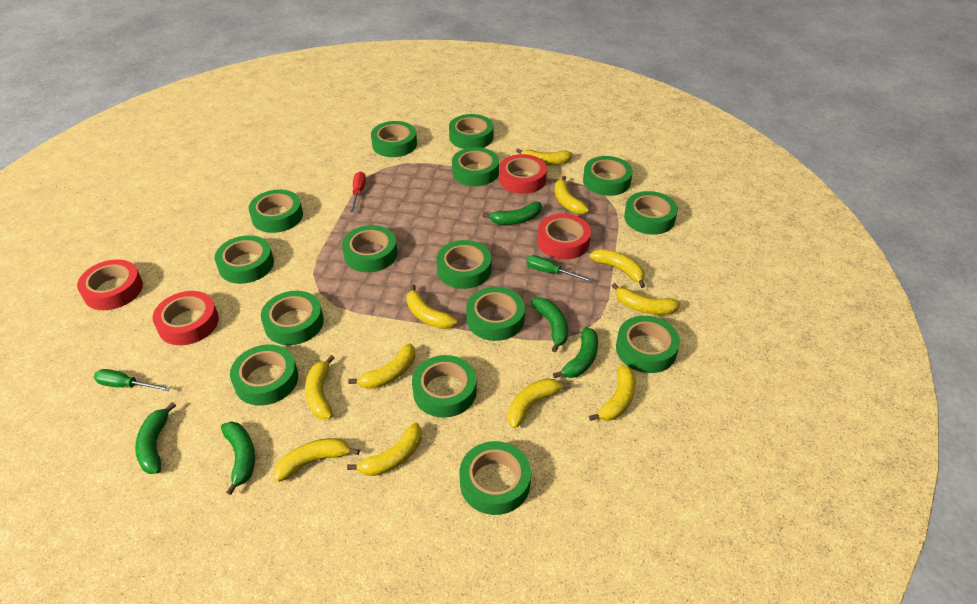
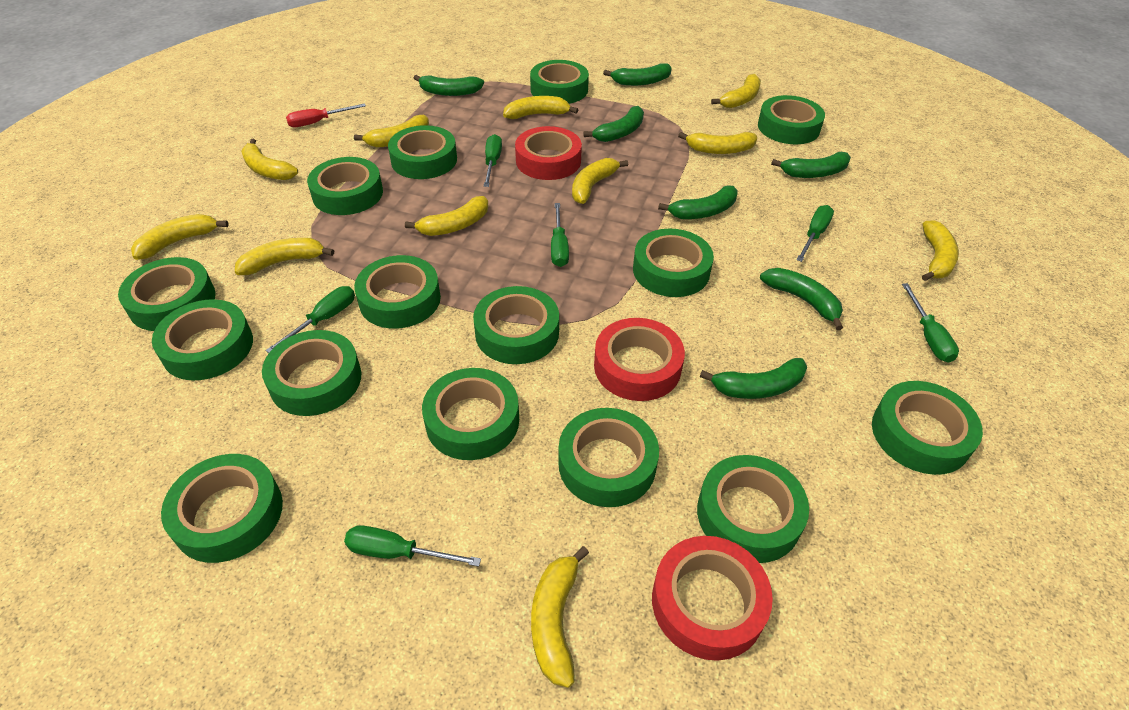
green banana: 5 -> 7
green screwdriver: 2 -> 6
red tape: 4 -> 3

